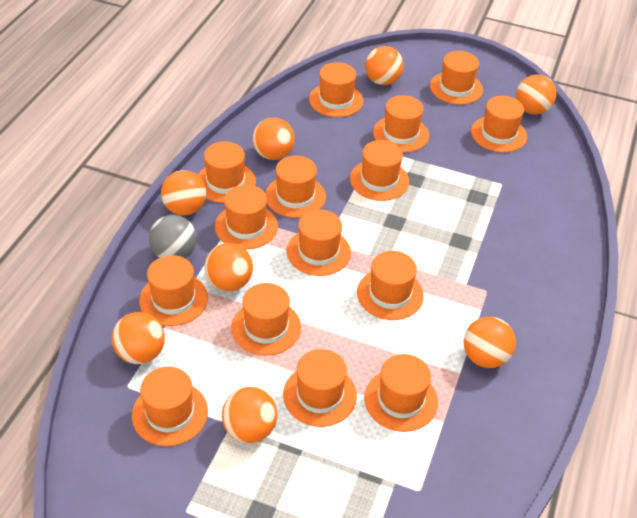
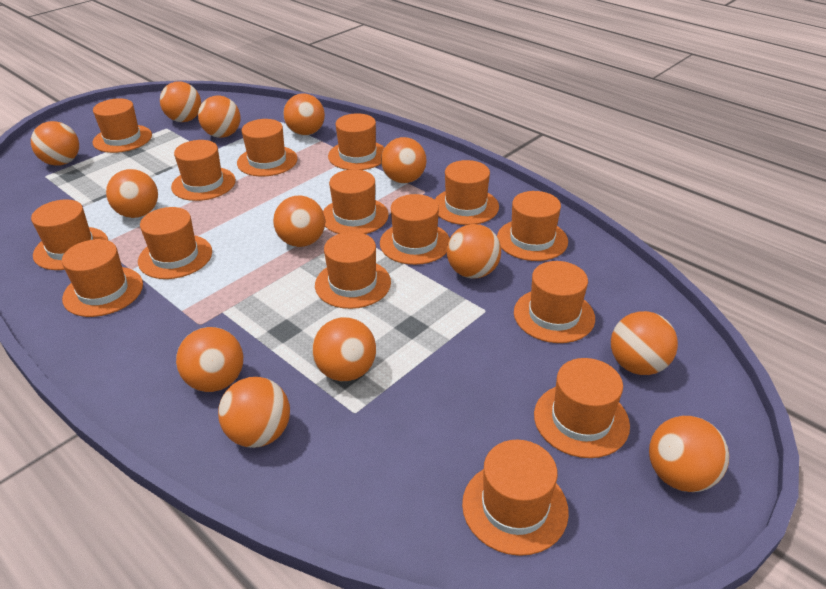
grey ball: 1 -> 0
orange ball: 8 -> 13

